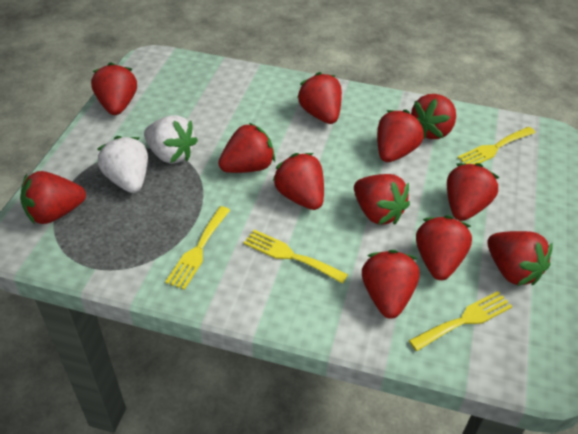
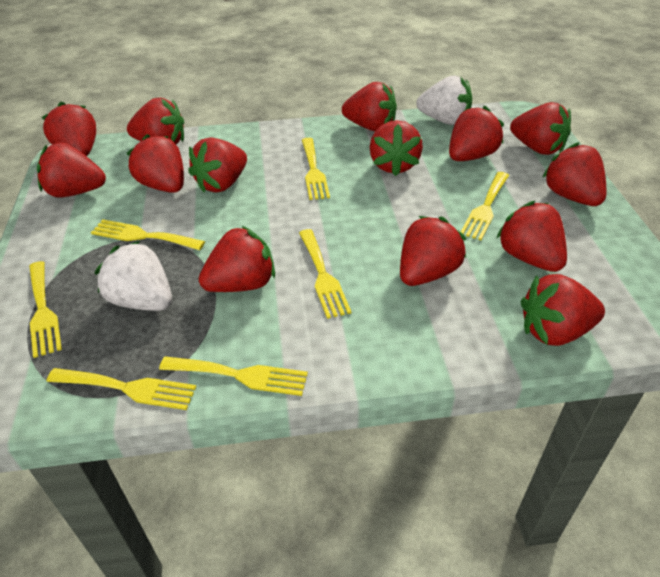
red strawberry: 12 -> 14
yellow fork: 4 -> 7

